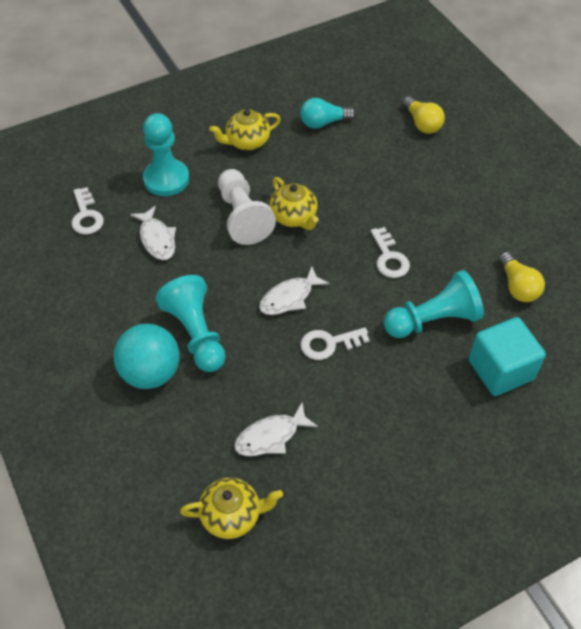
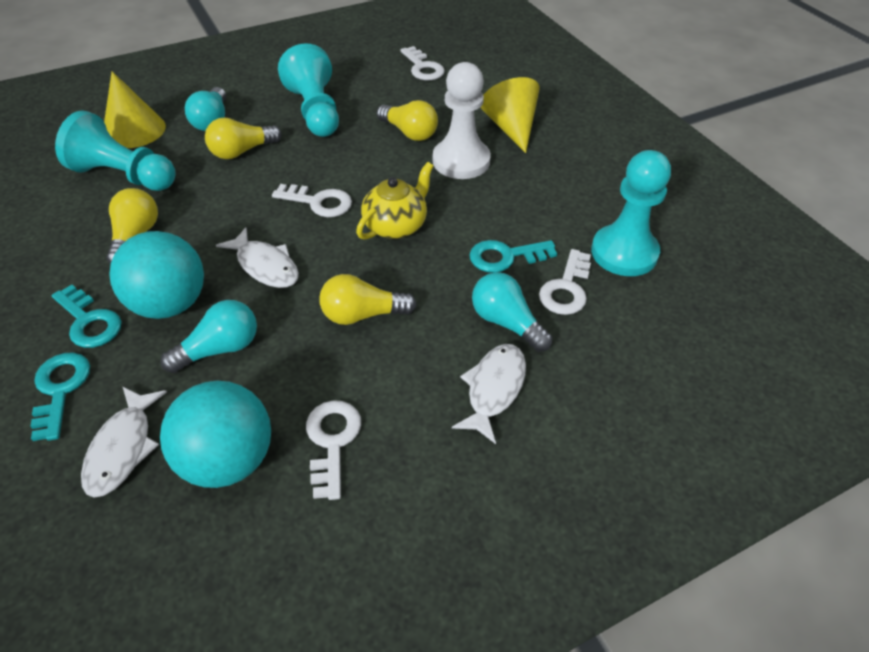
turquoise ball: 1 -> 2
turquoise cube: 1 -> 0
turquoise key: 0 -> 3
turquoise light bulb: 1 -> 3
white key: 3 -> 4
yellow cone: 0 -> 2
yellow light bulb: 2 -> 4
yellow teapot: 3 -> 1

